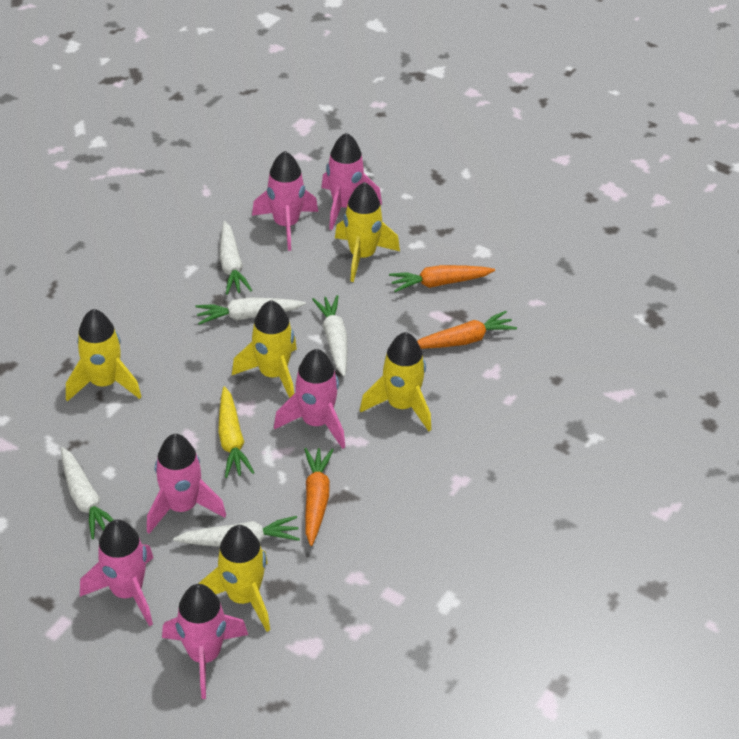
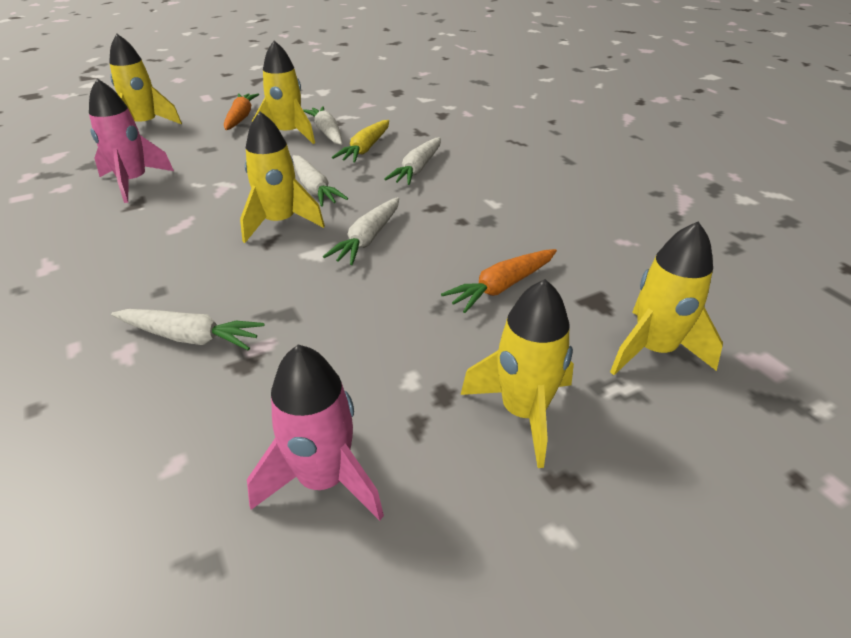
orange carrot: 3 -> 2
pink rocket: 6 -> 2

